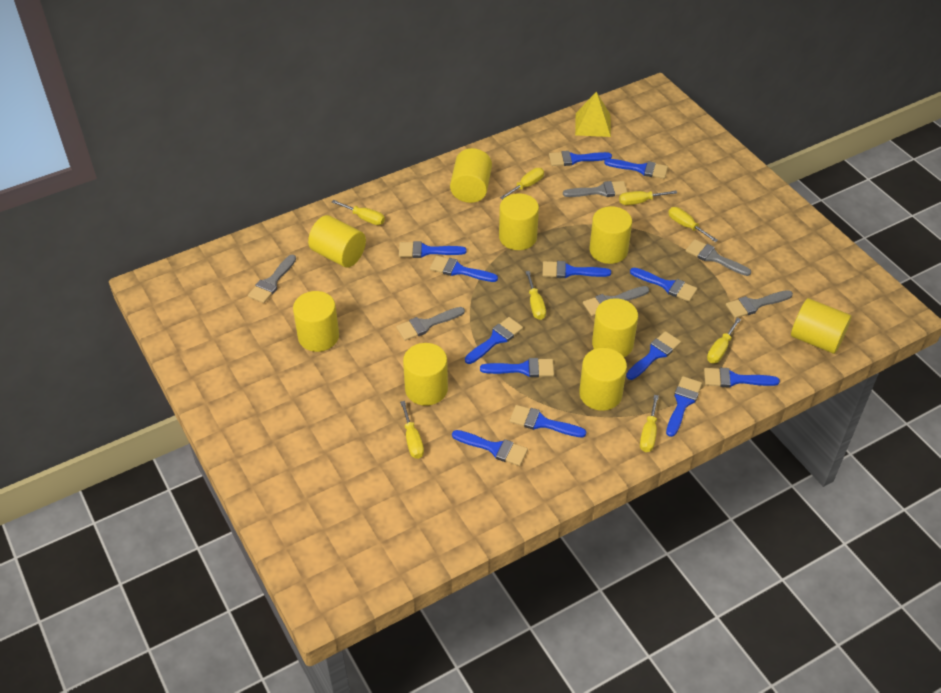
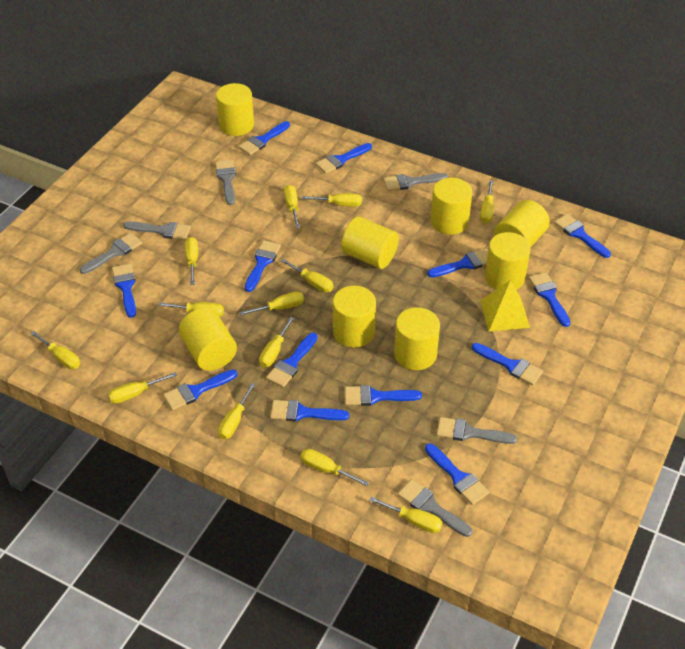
yellow cylinder: 9 -> 8
yellow screwdriver: 8 -> 13

